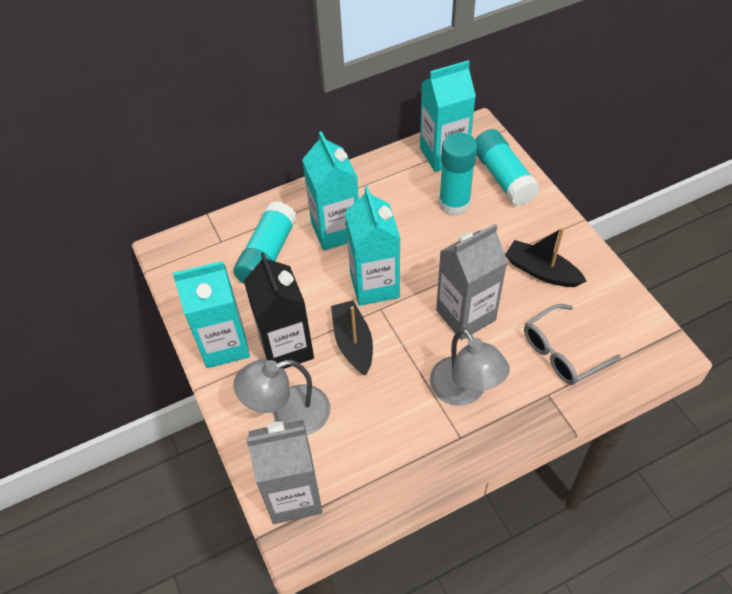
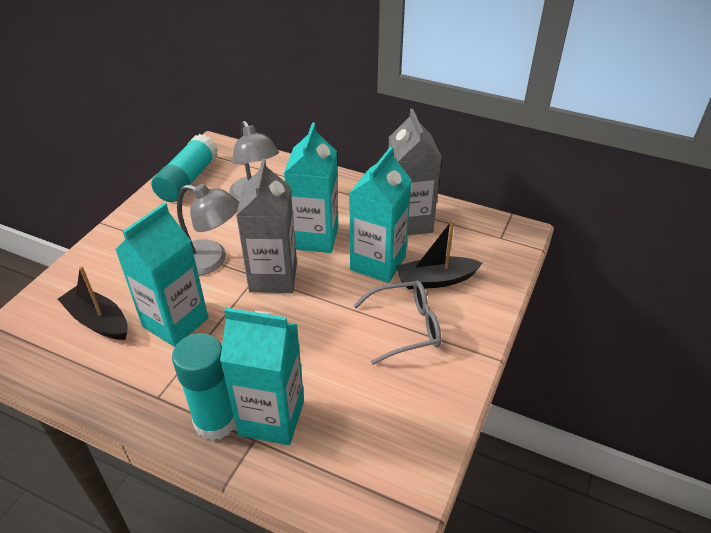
black carton: 1 -> 0
turquoise glue stick: 3 -> 2

